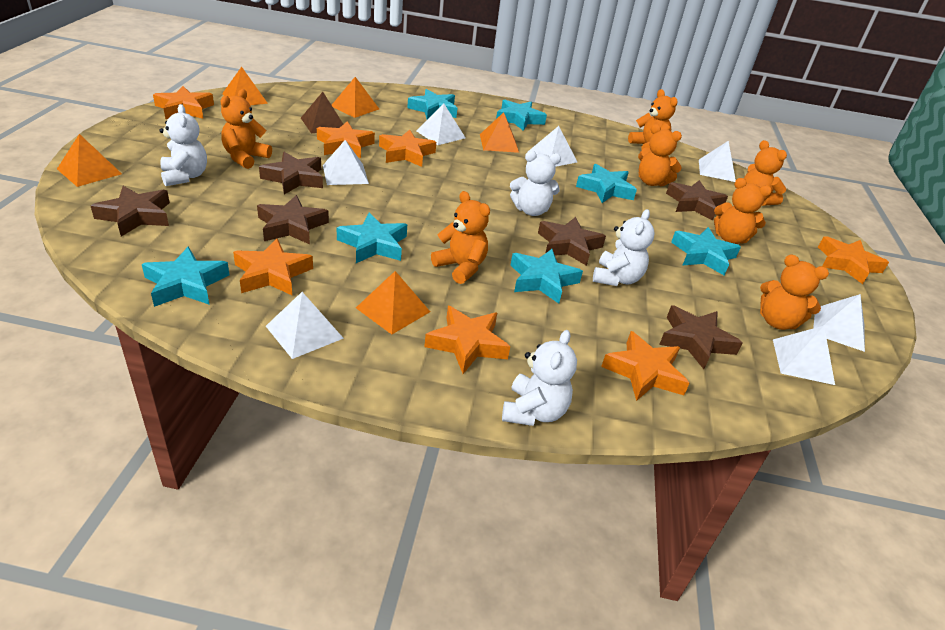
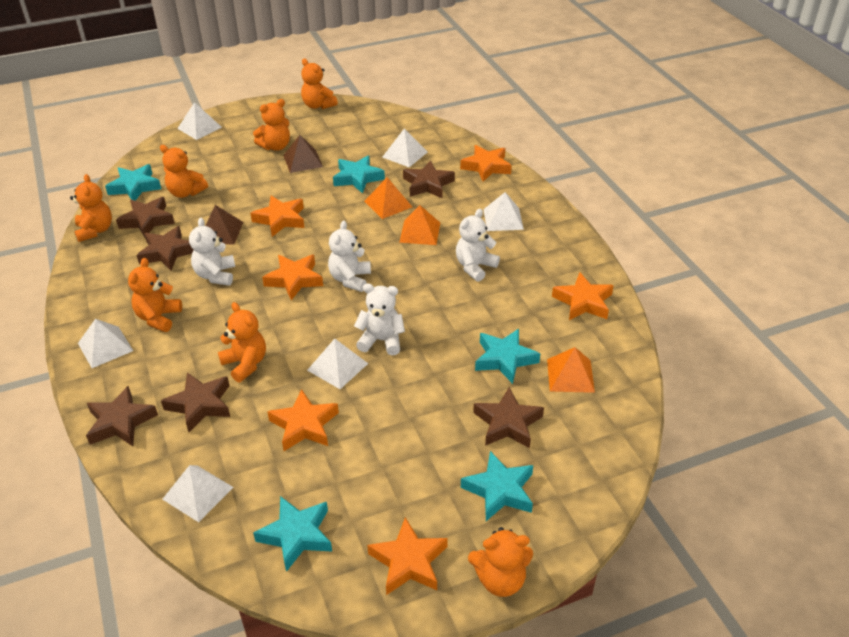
brown pyramid: 1 -> 2
orange pyramid: 5 -> 3
orange star: 7 -> 6
turquoise star: 7 -> 5
white pyramid: 7 -> 6

